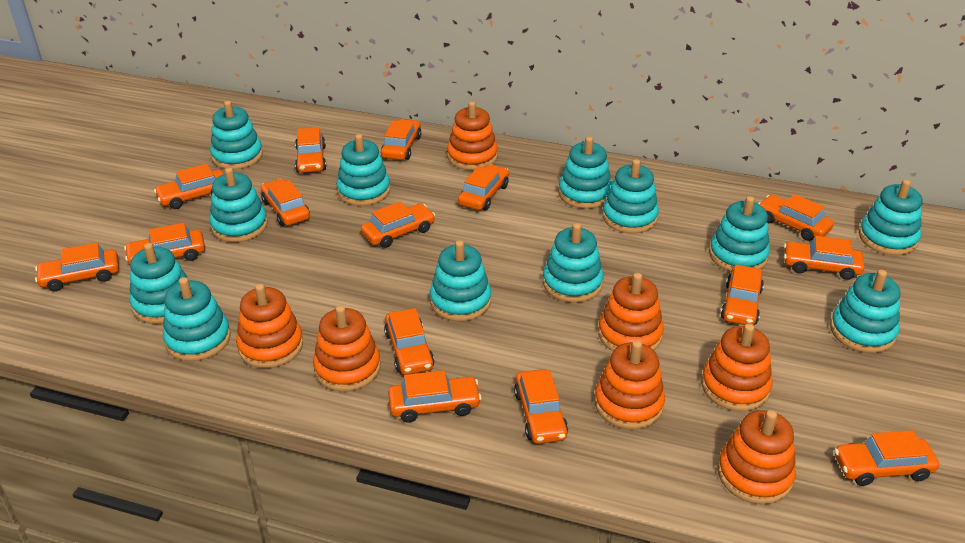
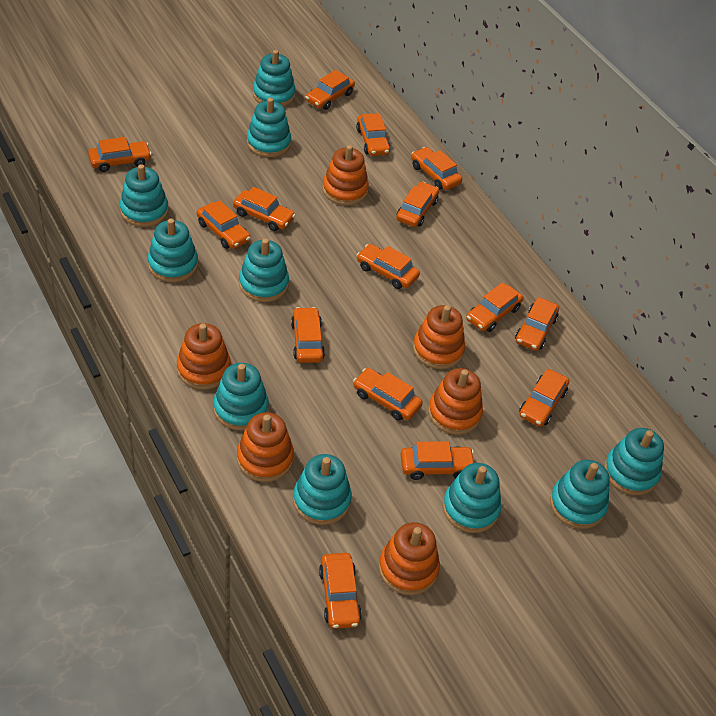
orange stacking toy: 7 -> 6
turquoise stacking toy: 12 -> 10

